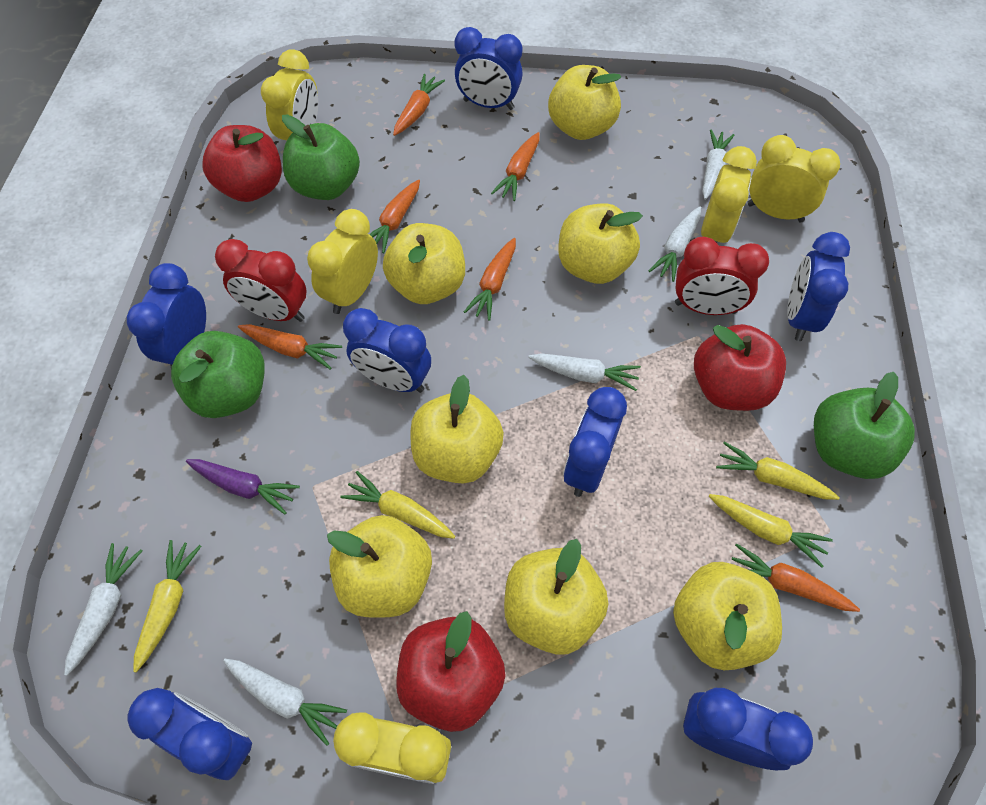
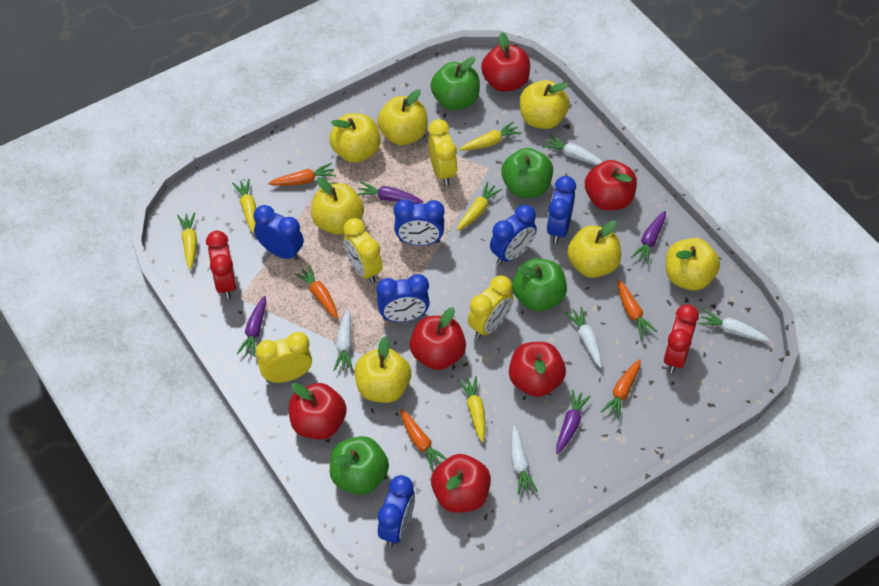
blue clock: 7 -> 6
green apple: 3 -> 4
orange carrot: 6 -> 5
purple carrot: 1 -> 4
red apple: 3 -> 6
yellow carrot: 4 -> 5
yellow clock: 5 -> 4

